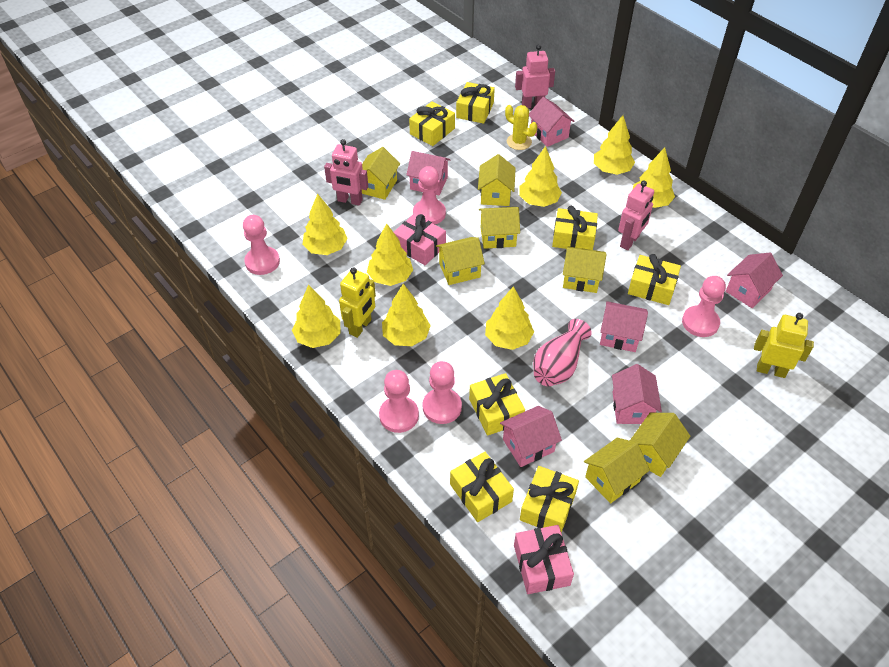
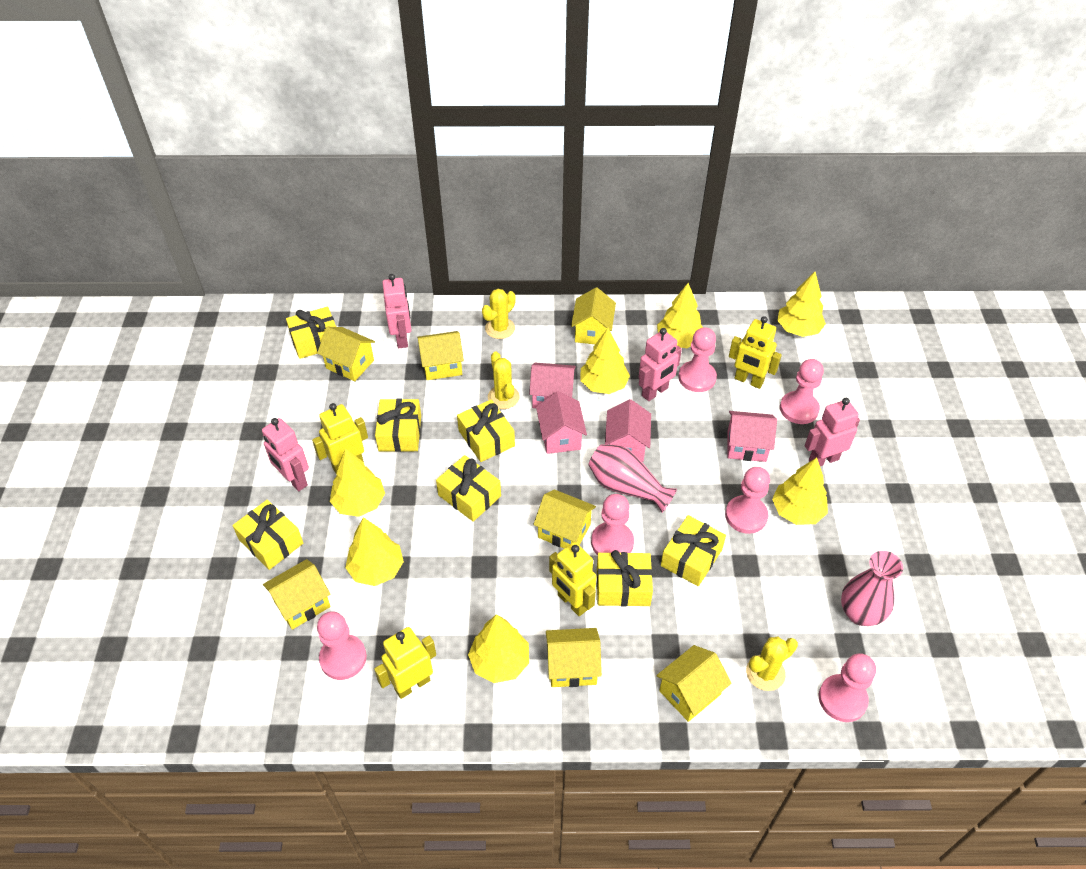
pink gift: 2 -> 0
pink house: 6 -> 4
pink pawn: 5 -> 6
pink robot: 3 -> 4
pink vase: 1 -> 2
yellow cactus: 1 -> 3
yellow robot: 2 -> 4
yellow tree: 8 -> 7

